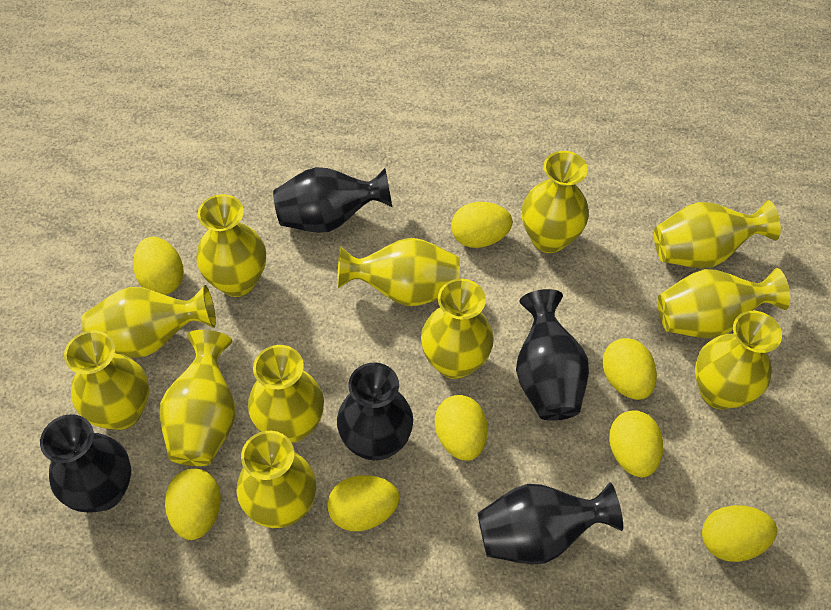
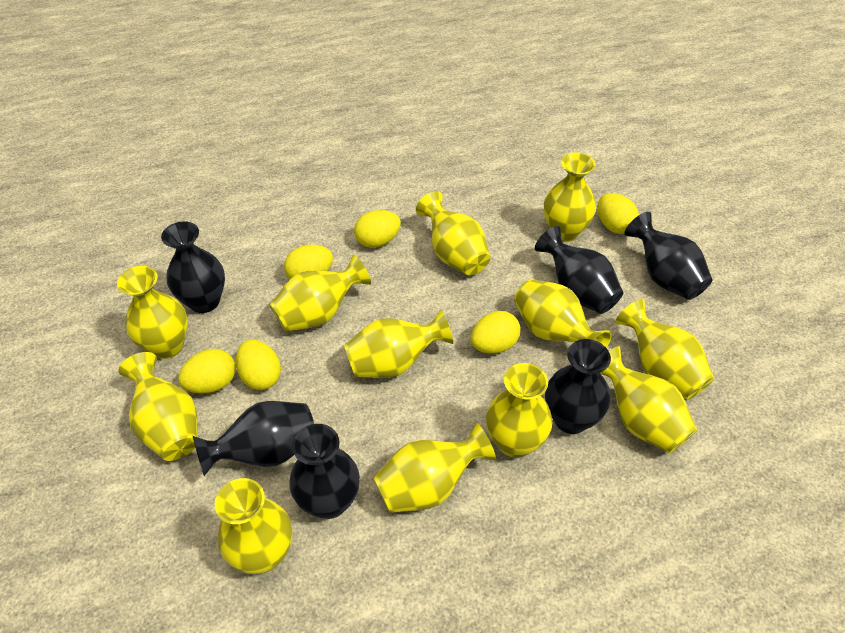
black vase: 5 -> 6
yellow egg: 8 -> 6

